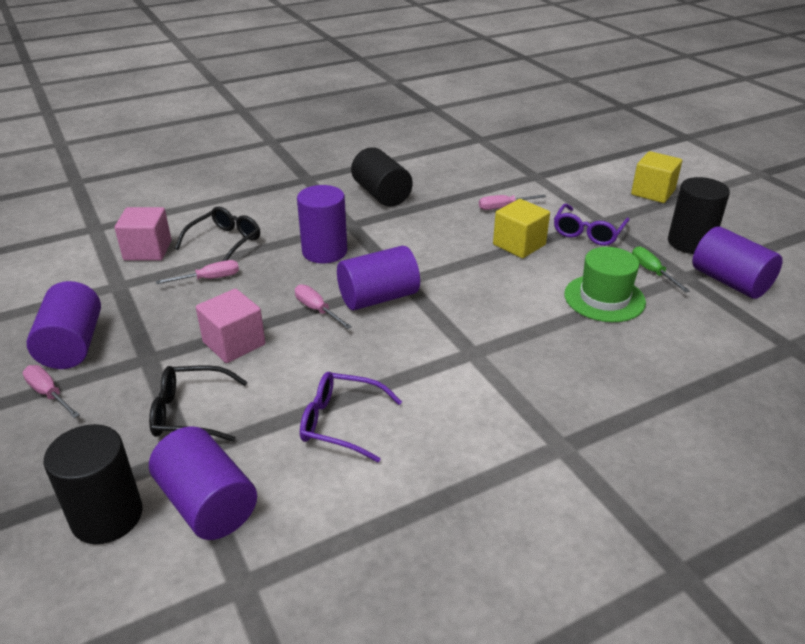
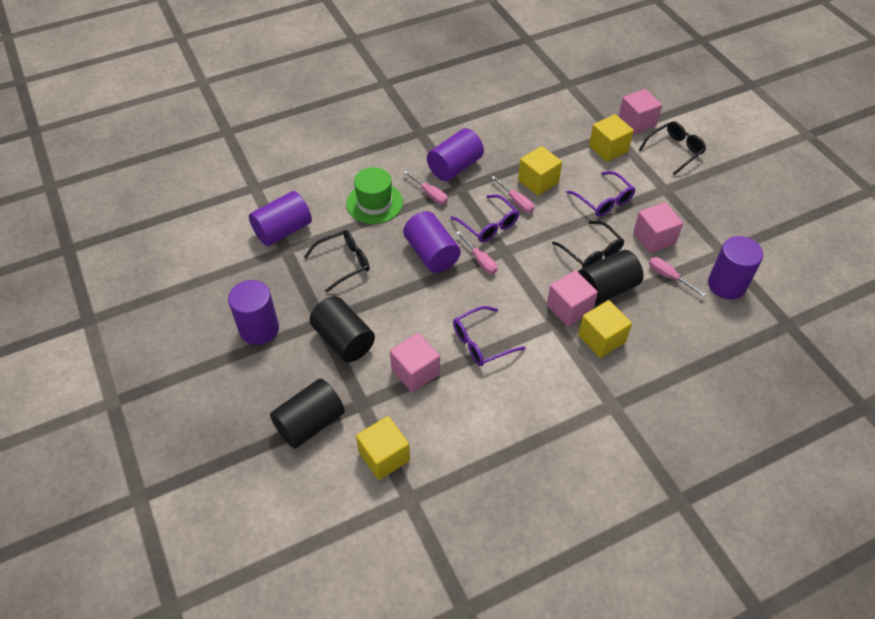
black glasses: 2 -> 3
green screwdriver: 1 -> 0
pink cube: 2 -> 4
purple glasses: 2 -> 3
yellow cube: 2 -> 4

